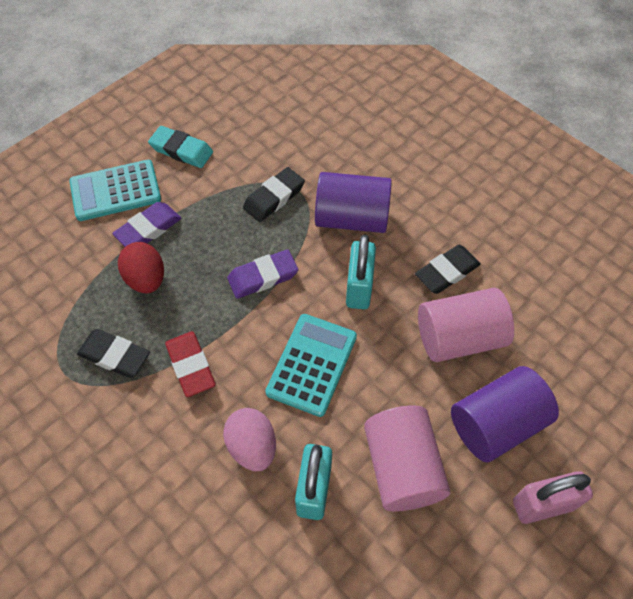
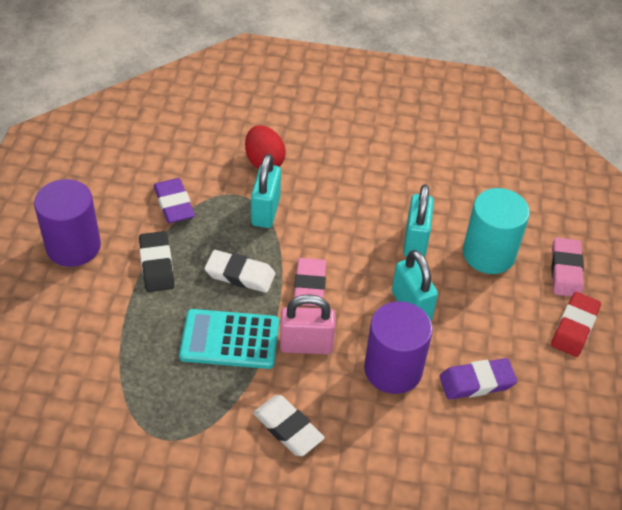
black eraser: 3 -> 1
pink cylinder: 2 -> 0
pink egg: 1 -> 0
pink eraser: 0 -> 2
turquoise calculator: 2 -> 1
turquoise cylinder: 0 -> 1
turquoise eraser: 1 -> 0
turquoise padlock: 2 -> 3
white eraser: 0 -> 2

